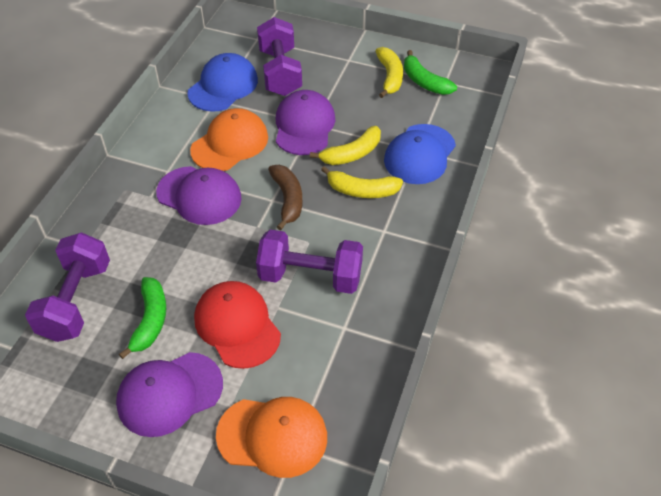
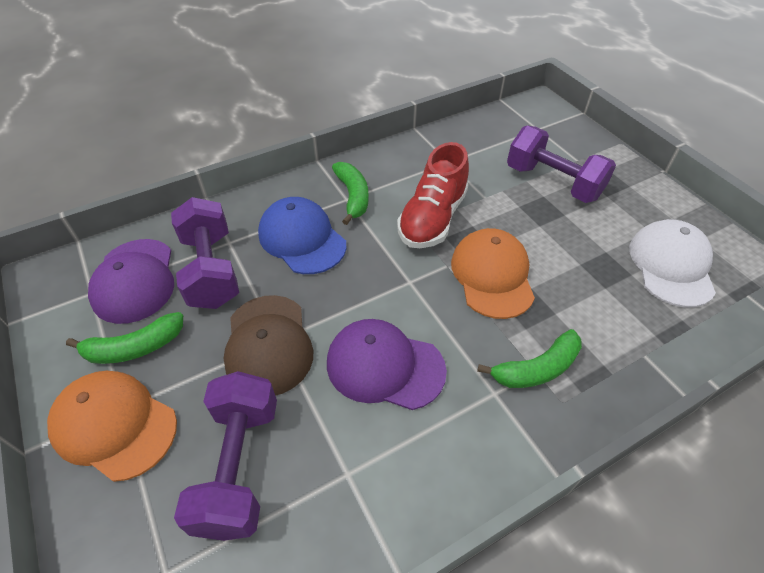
blue cap: 2 -> 1
brown banana: 1 -> 0
brown cap: 0 -> 1
green banana: 2 -> 3
purple cap: 3 -> 2
red cap: 1 -> 0
red shoe: 0 -> 1
white cap: 0 -> 1
yellow banana: 3 -> 0

